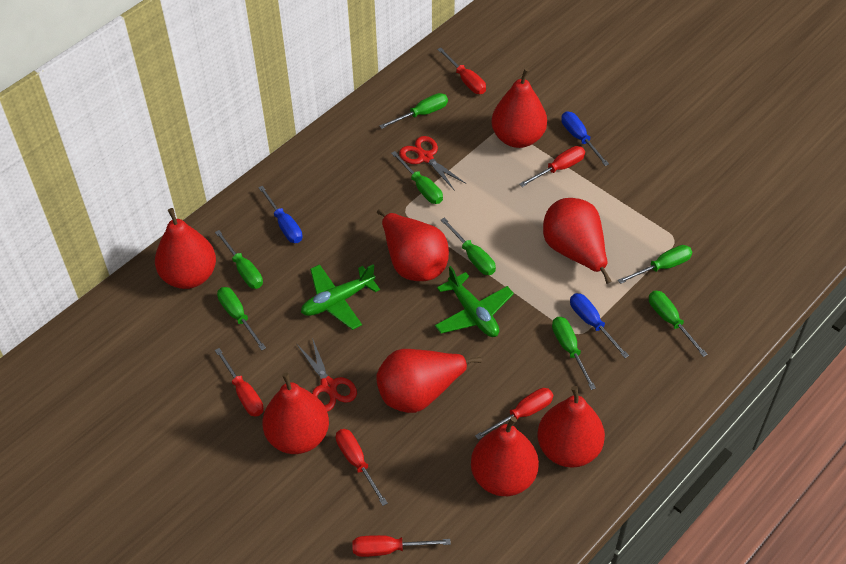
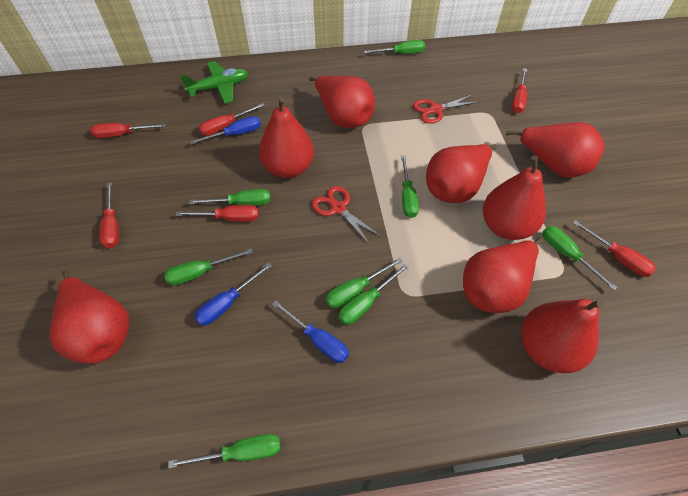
green plane: 2 -> 1

